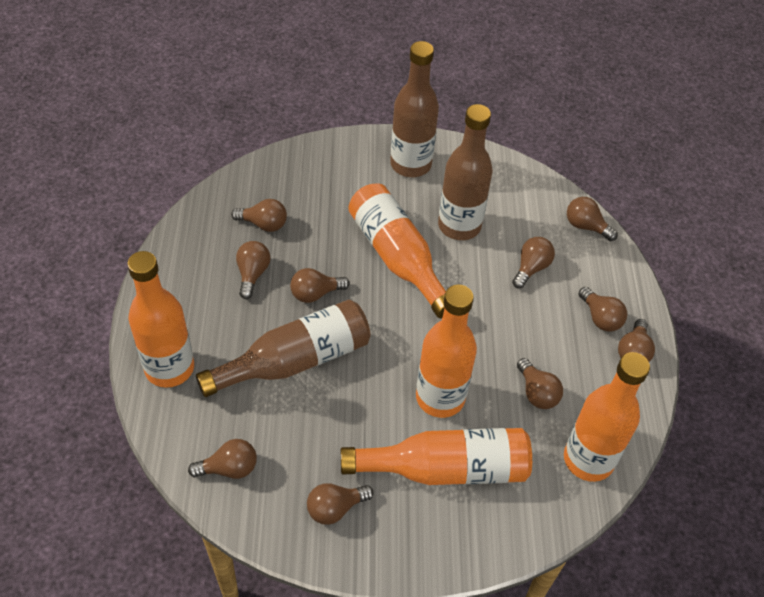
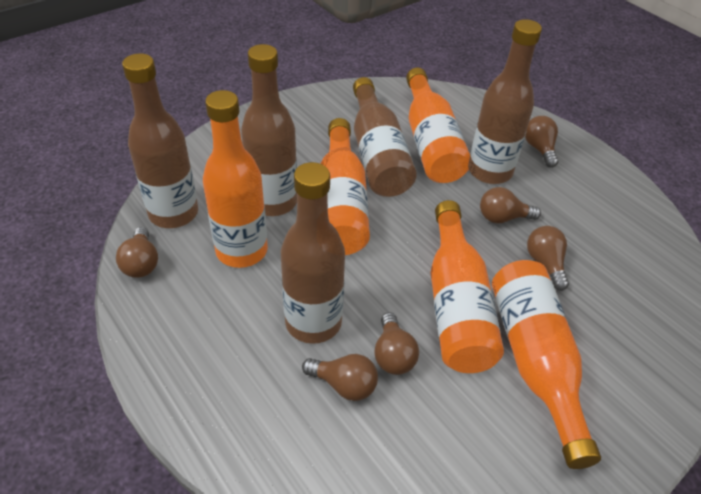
brown bottle: 3 -> 5
brown light bulb: 10 -> 6

